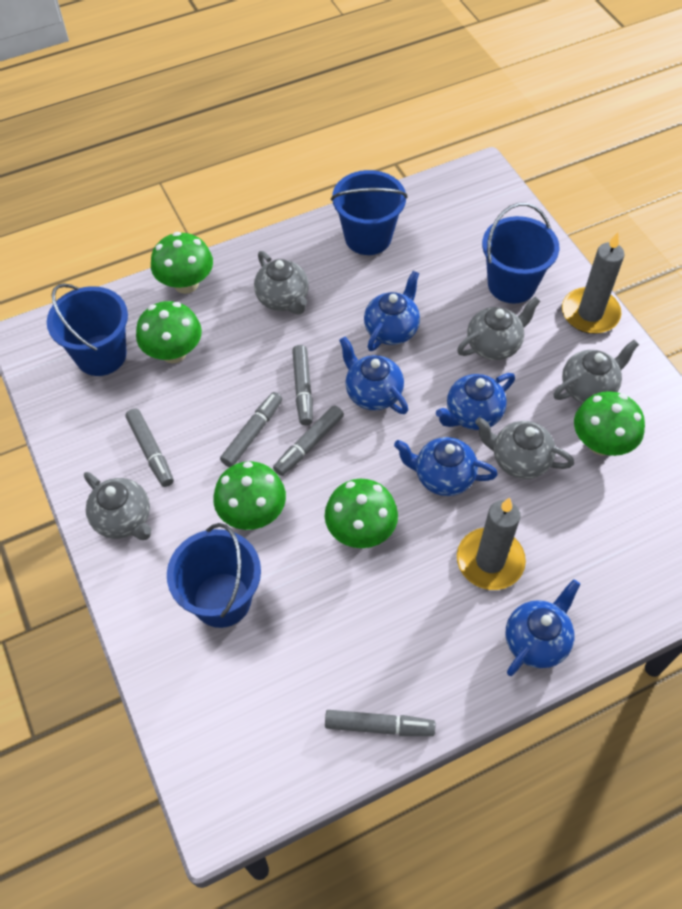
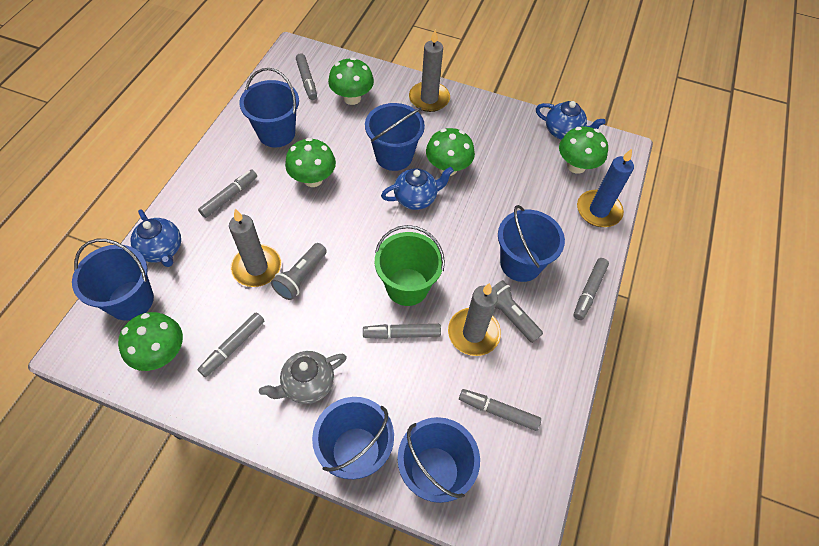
blue bucket: 4 -> 6
blue candle: 0 -> 1
blue teapot: 5 -> 3
green bucket: 0 -> 1
grey candle: 2 -> 3
grey flashlight: 0 -> 2
grey marker: 5 -> 6
grey teapot: 5 -> 1

